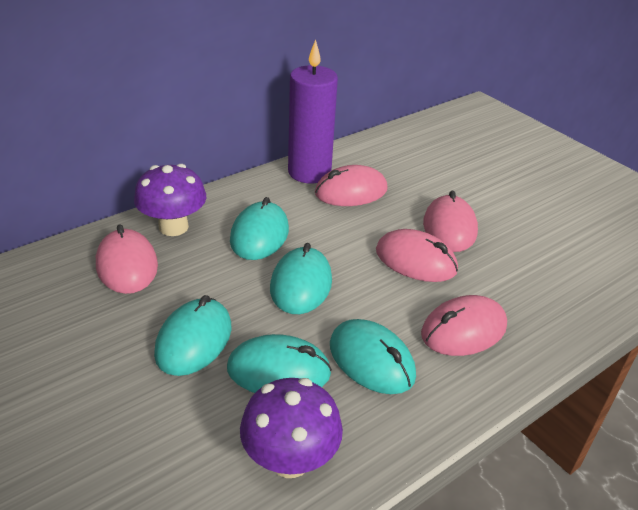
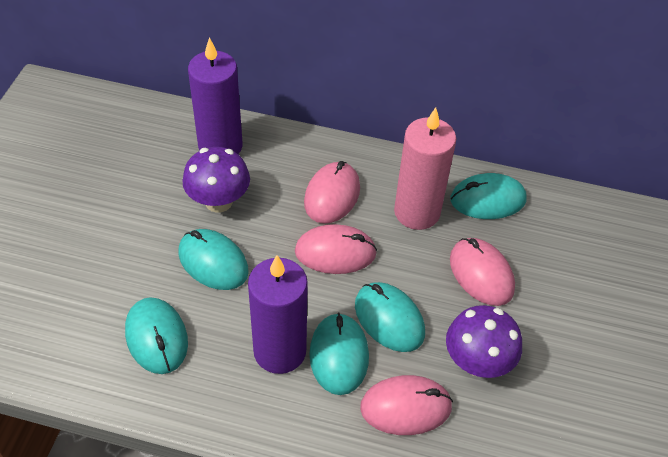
pink candle: 0 -> 1
pink mouse: 5 -> 4
purple candle: 1 -> 2

